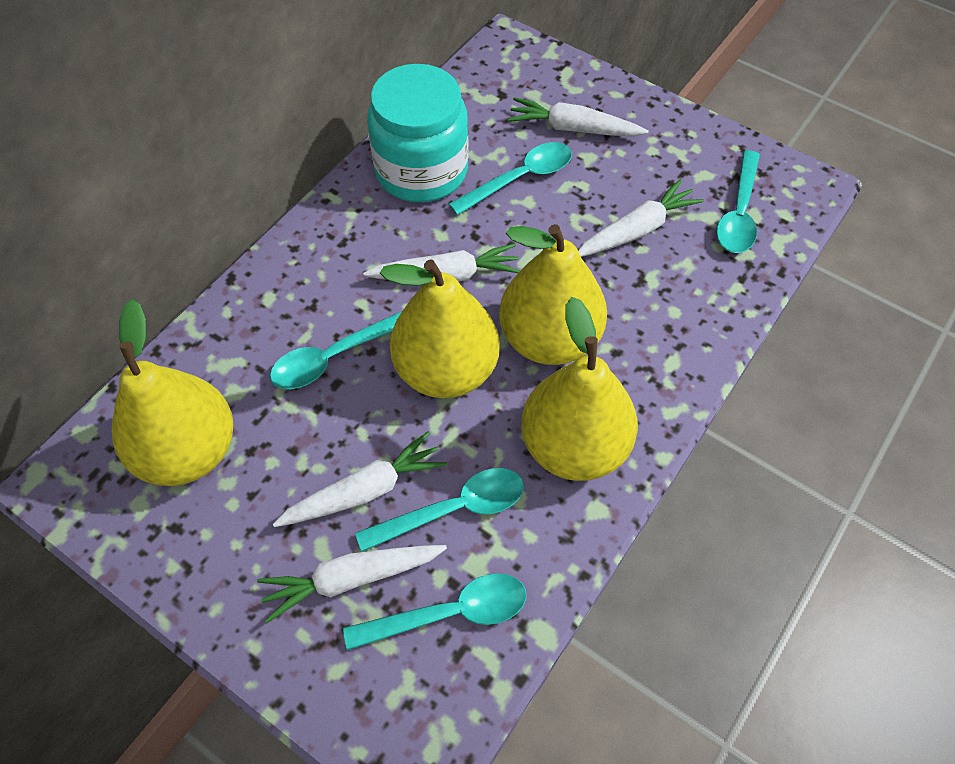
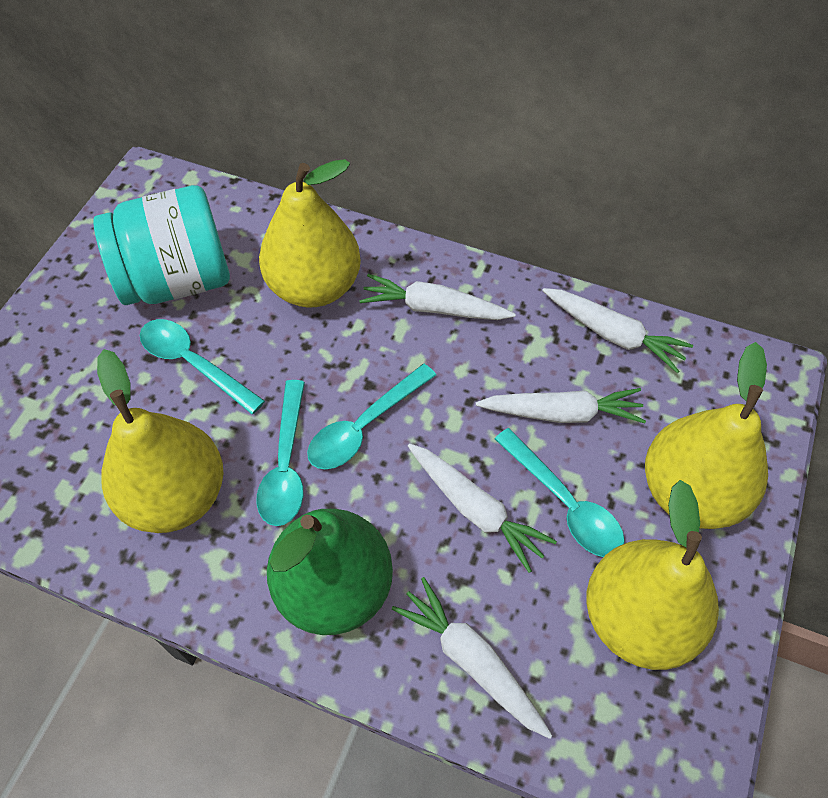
green pear: 0 -> 1
turquoise spoon: 5 -> 4

